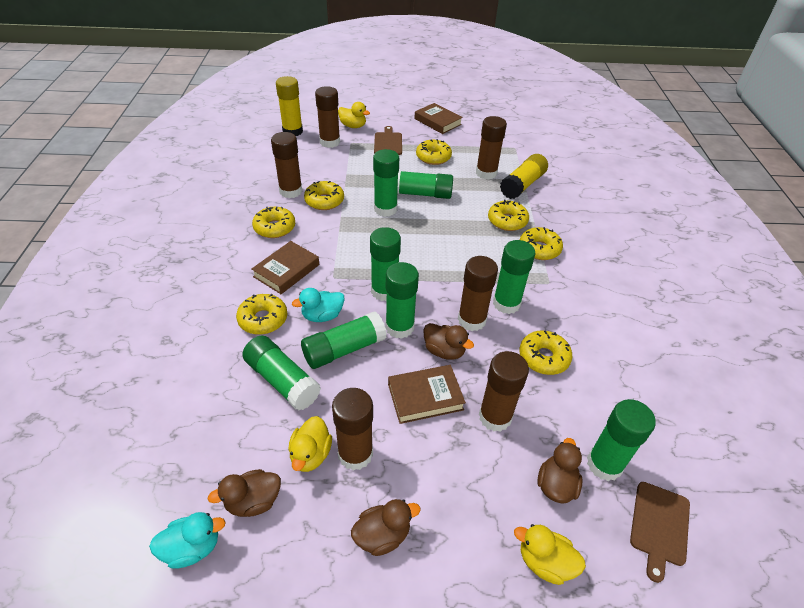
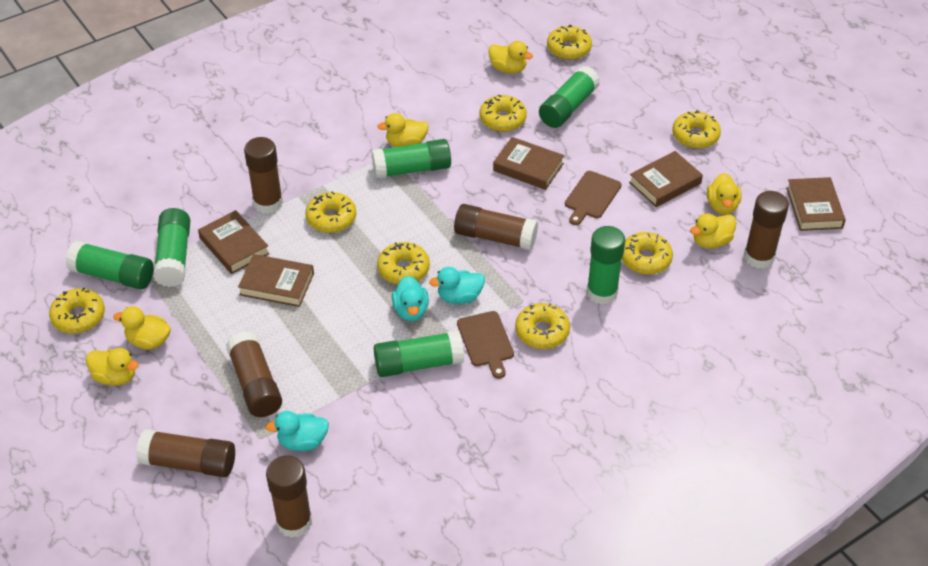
brown book: 3 -> 5
brown duck: 4 -> 0
green glue stick: 8 -> 6
turquoise duck: 2 -> 3
yellow donut: 7 -> 8
yellow duck: 3 -> 6
yellow glue stick: 2 -> 0

